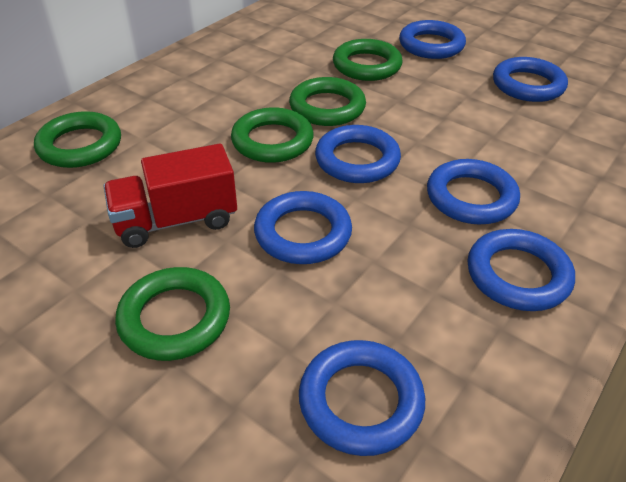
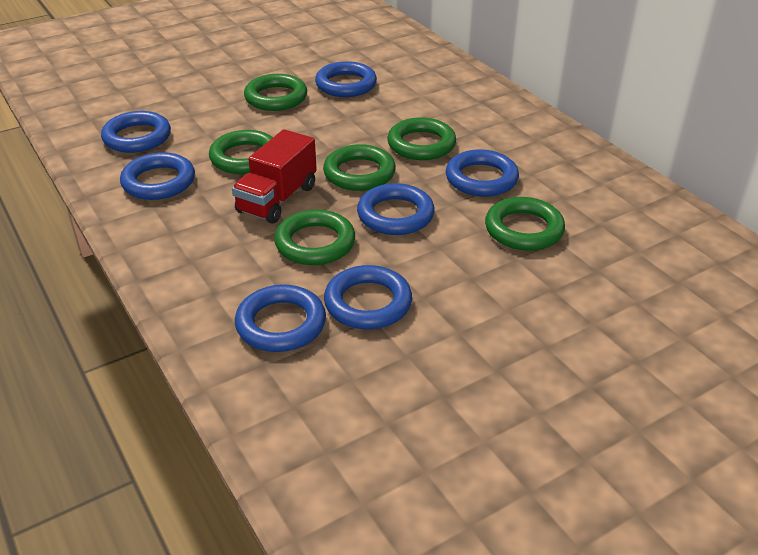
green ring: 5 -> 6

